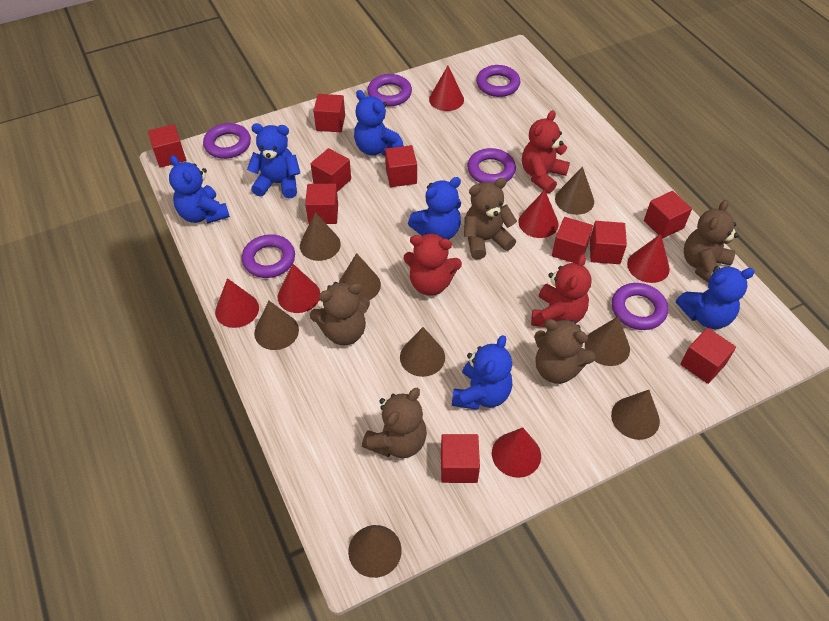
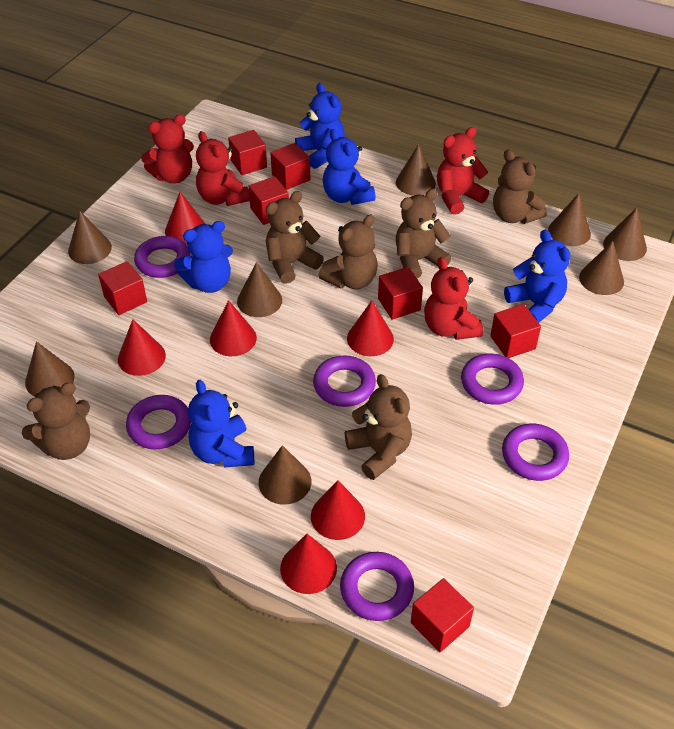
blue teddy bear: 6 -> 5
brown teddy bear: 5 -> 6
red cube: 10 -> 7
red teddy bear: 3 -> 4

